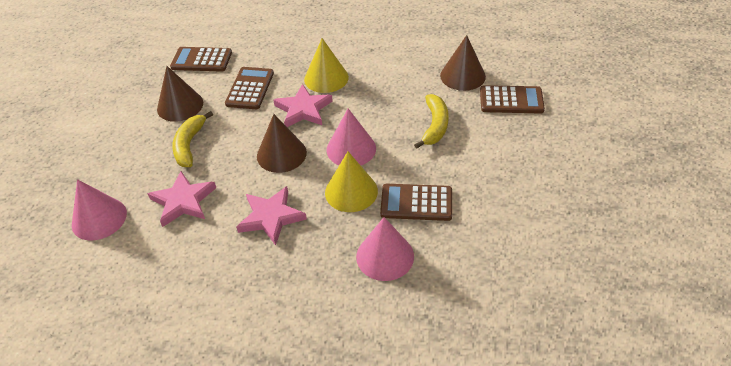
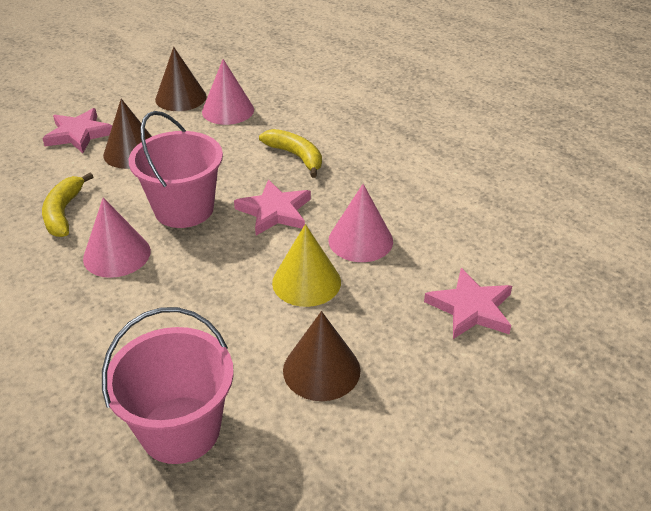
brown calculator: 4 -> 0
pink bucket: 0 -> 2
yellow cone: 2 -> 1

